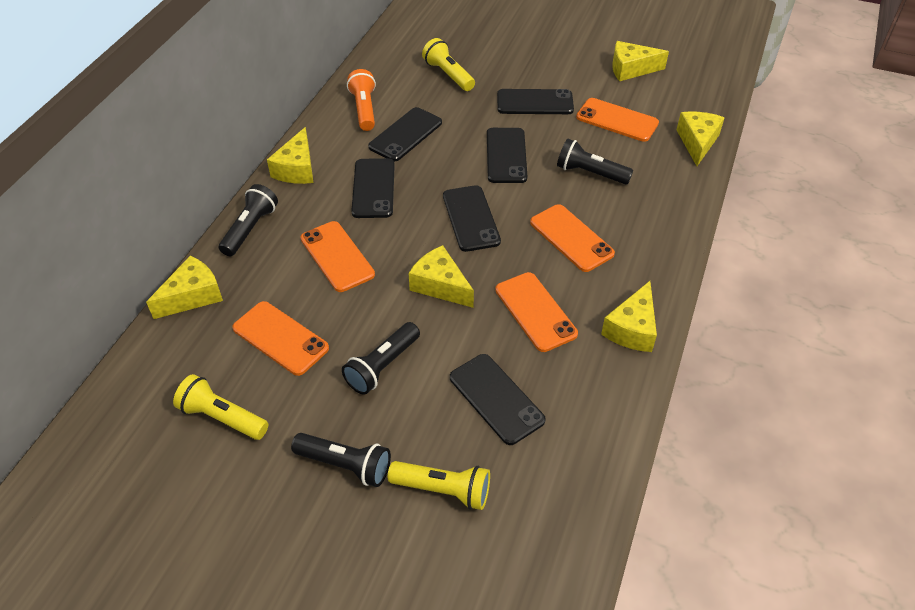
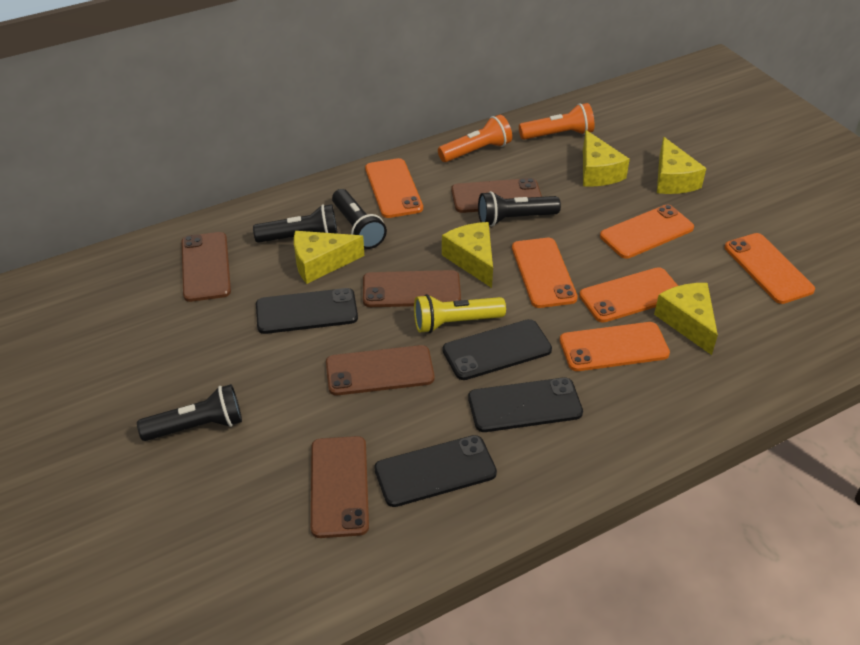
black phone: 6 -> 4
brown phone: 0 -> 5
orange flashlight: 1 -> 2
orange phone: 5 -> 6
yellow cheese: 6 -> 5
yellow flashlight: 3 -> 1

